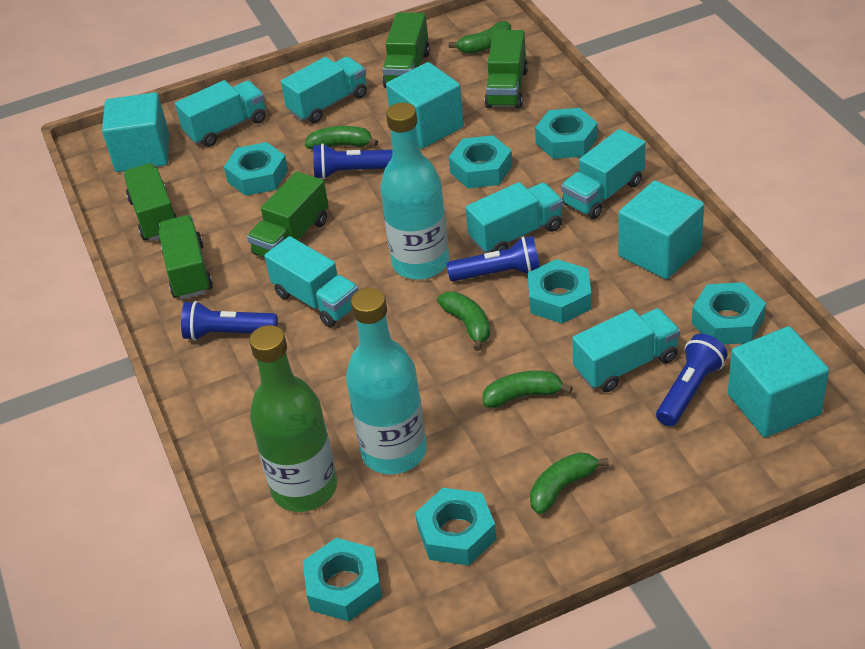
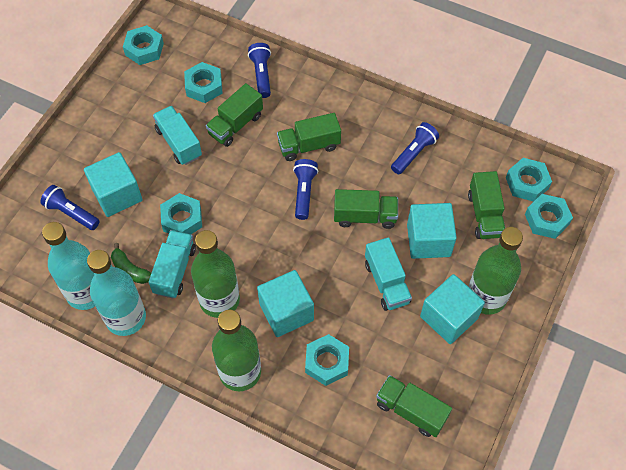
green banana: 5 -> 1
green bottle: 1 -> 3
turquoise nut: 7 -> 6
turquoise truck: 6 -> 3

